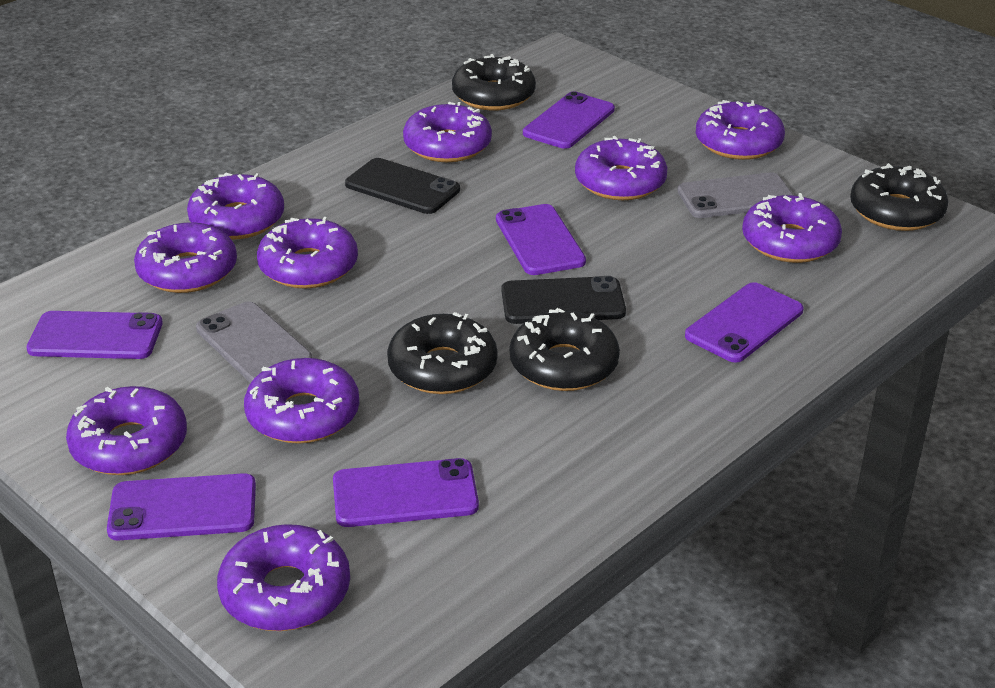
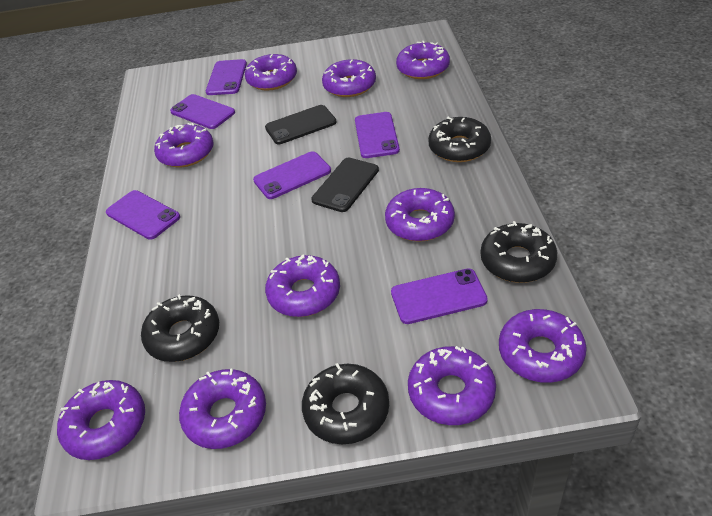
grey phone: 2 -> 0

